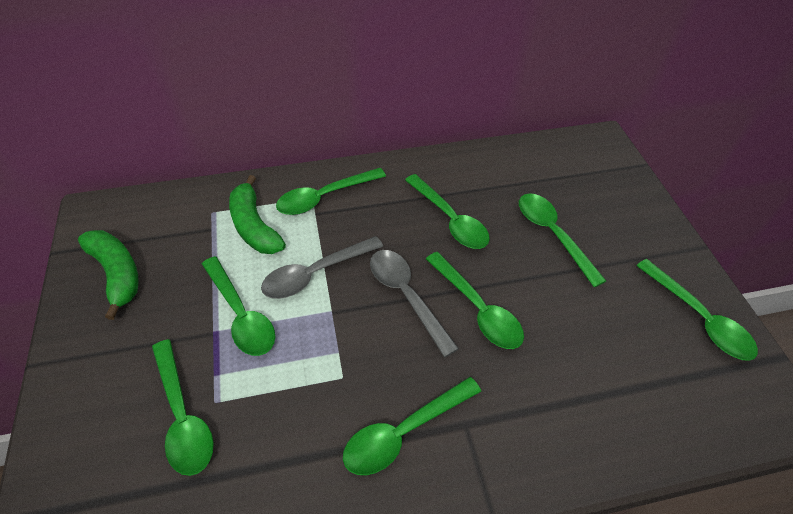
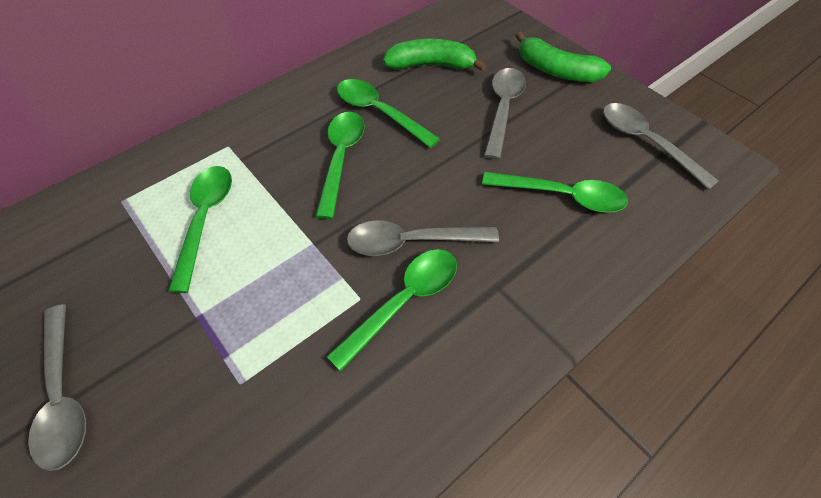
green spoon: 8 -> 5
grey spoon: 2 -> 4

